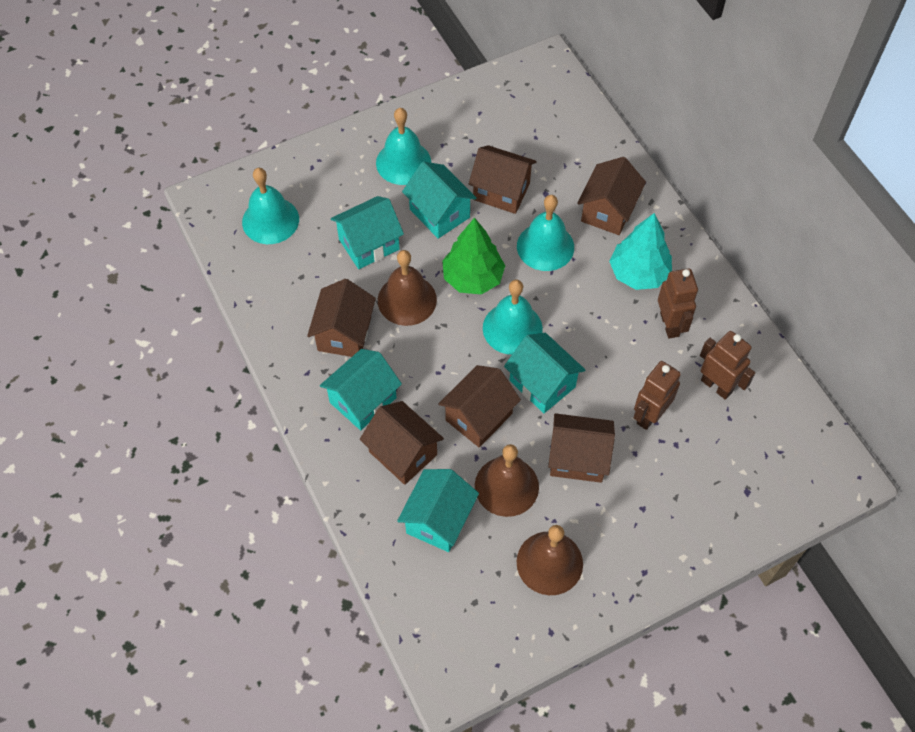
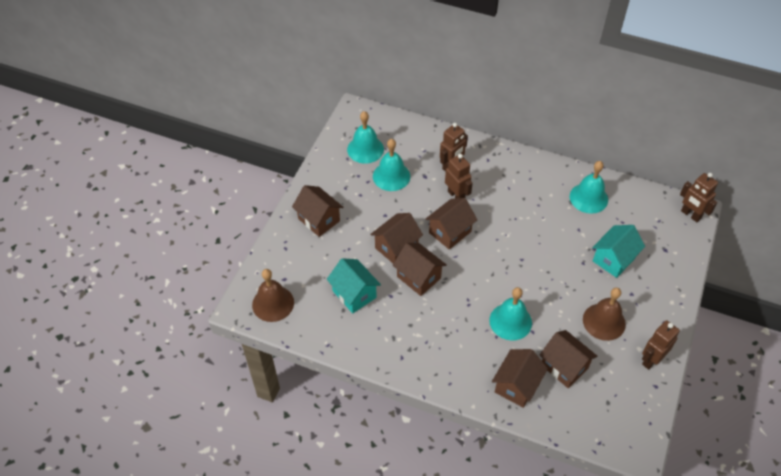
brown bell: 3 -> 2
brown robot: 3 -> 4
green tree: 1 -> 0
turquoise house: 5 -> 2
turquoise tree: 1 -> 0

